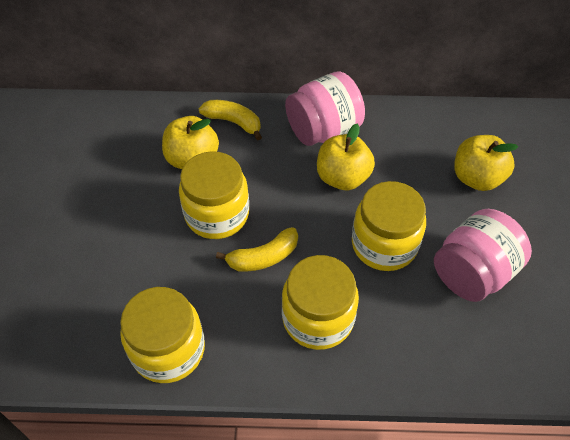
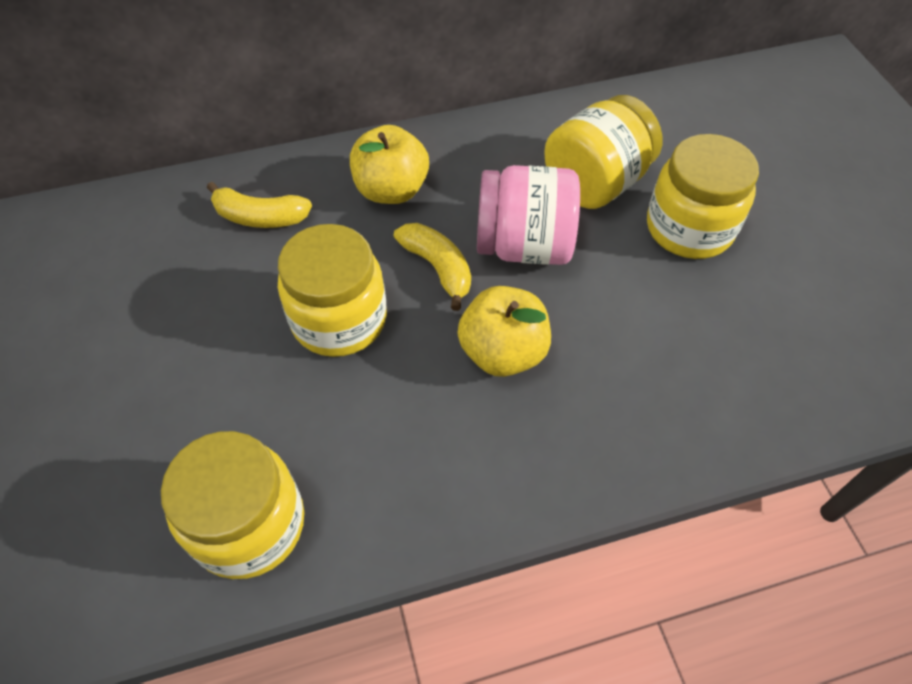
pink jar: 2 -> 1
yellow apple: 3 -> 2

